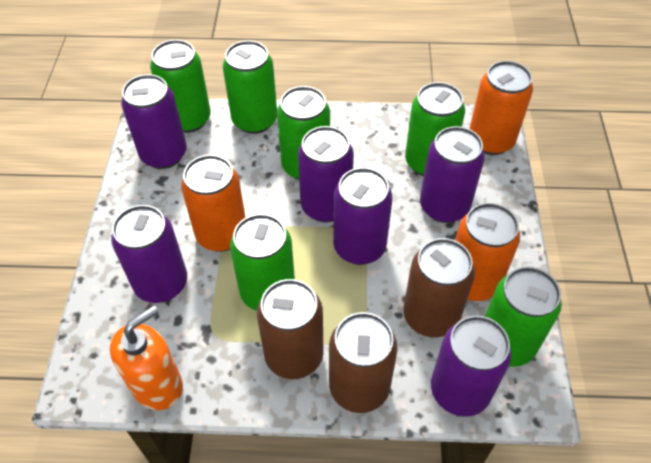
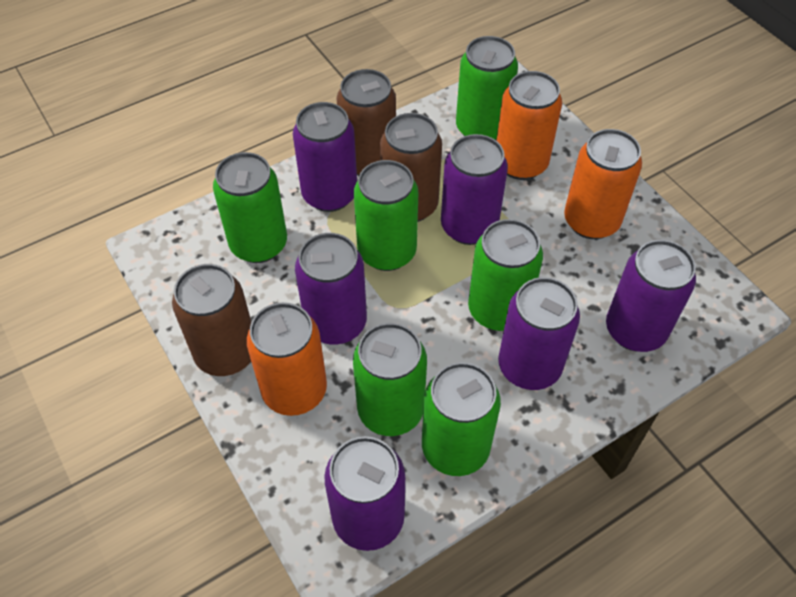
orange soap dispenser: 1 -> 0

